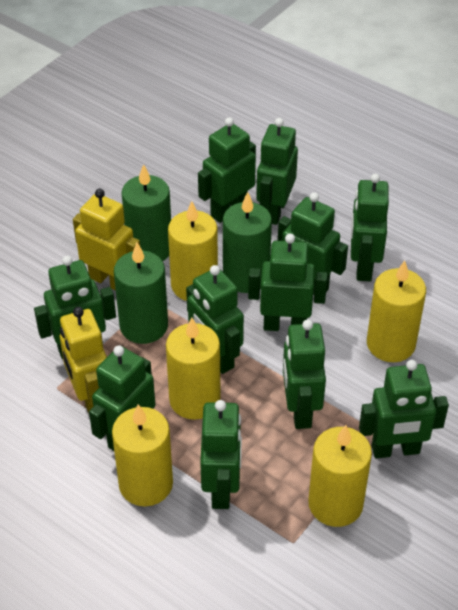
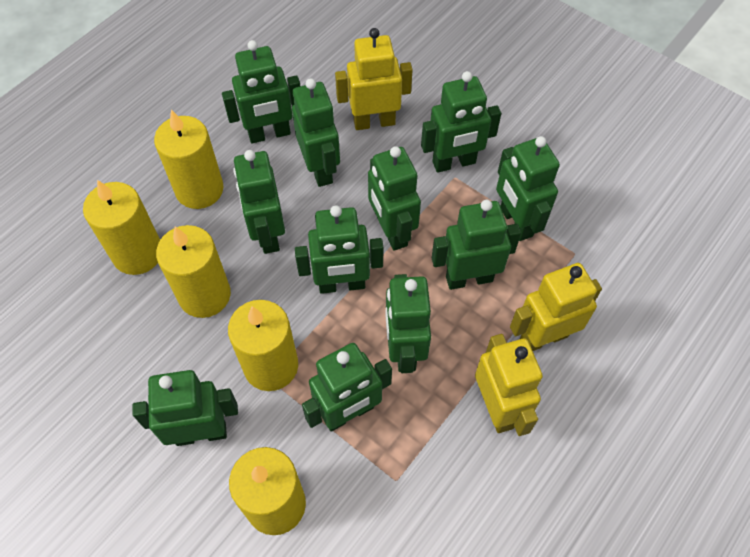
green candle: 3 -> 0
yellow robot: 2 -> 3

